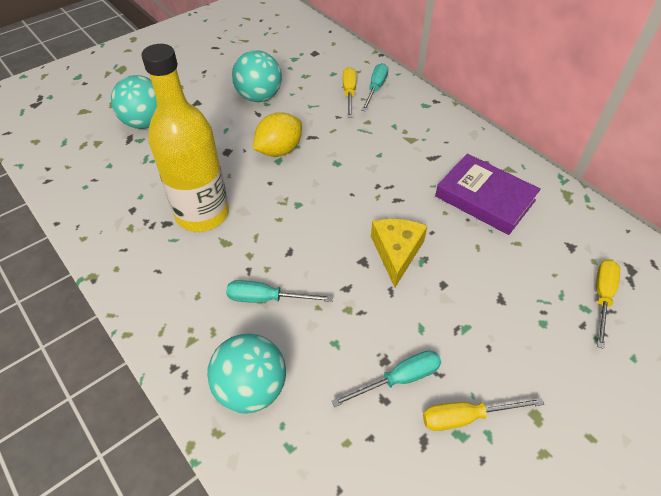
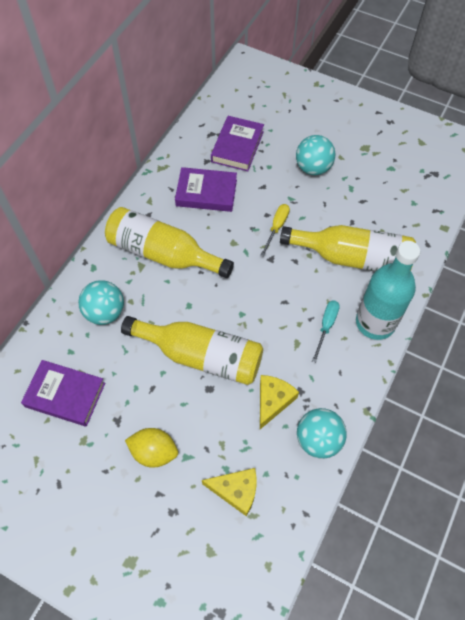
purple book: 1 -> 3
turquoise bottle: 0 -> 1
turquoise screwdriver: 3 -> 1
yellow bottle: 1 -> 3
yellow cheese: 1 -> 2
yellow screwdriver: 3 -> 1

